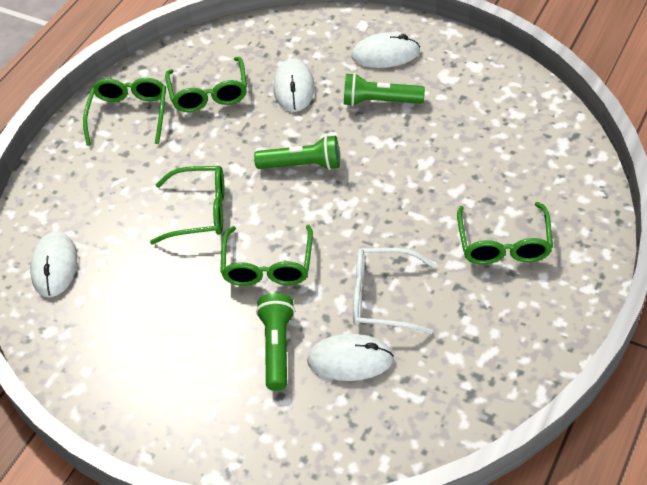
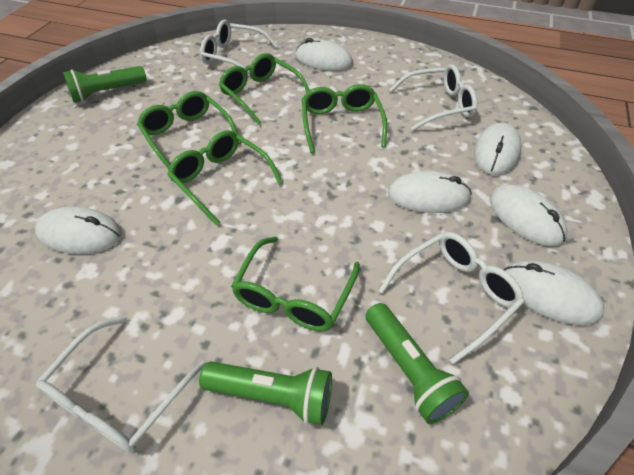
white glasses: 1 -> 4
white mouse: 4 -> 6

